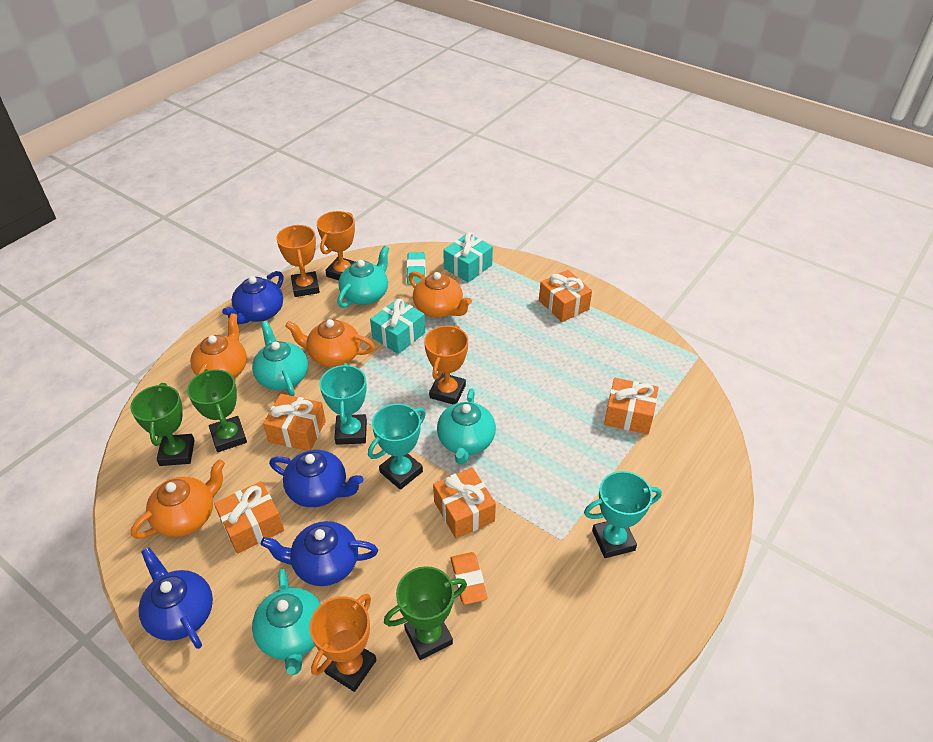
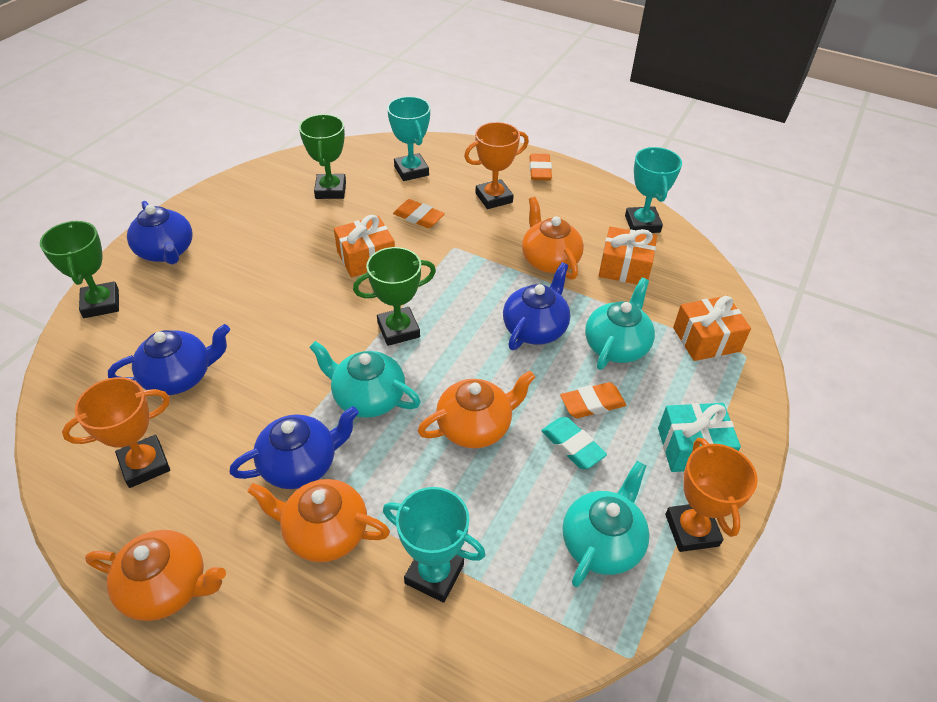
orange eraser: 1 -> 3
orange gift: 5 -> 3
orange trophy: 4 -> 3
turquoise gift: 2 -> 1
turquoise teapot: 4 -> 3

